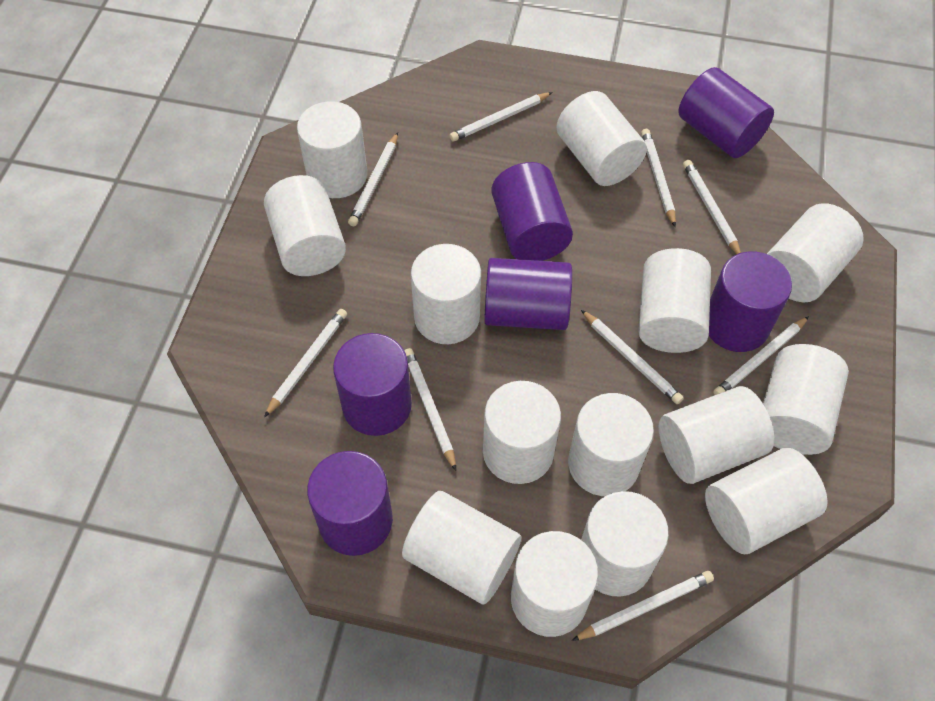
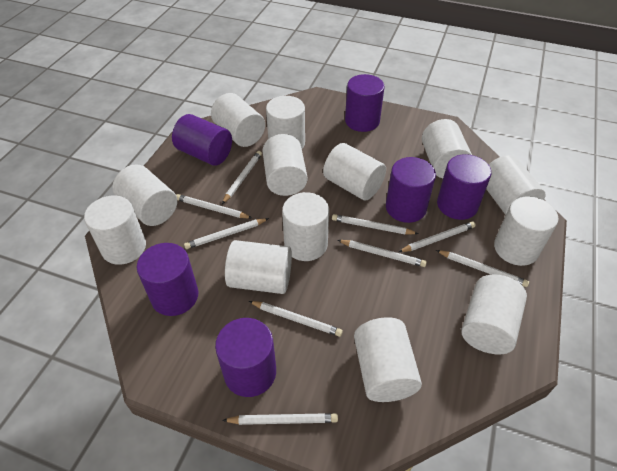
white cylinder: 14 -> 13

